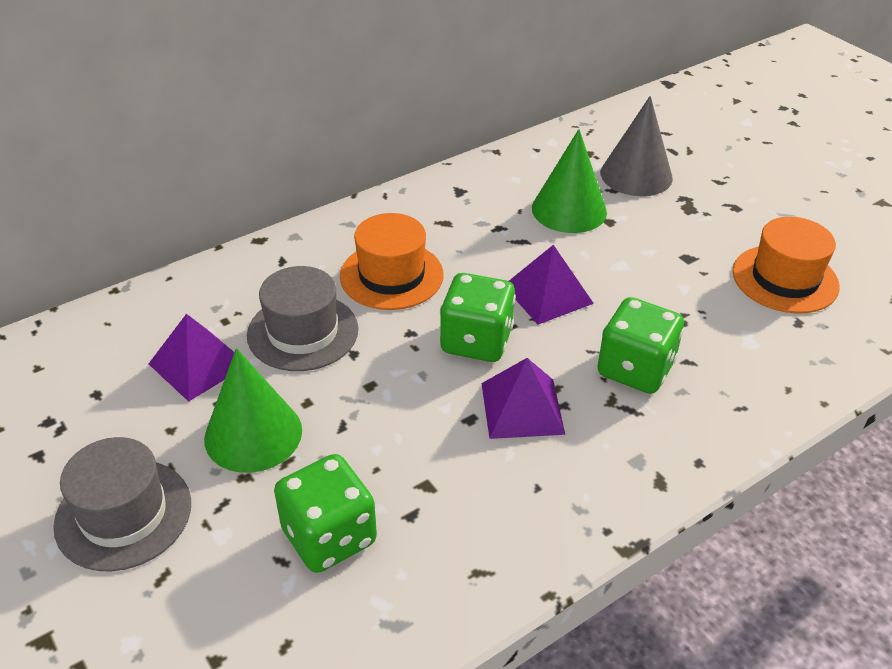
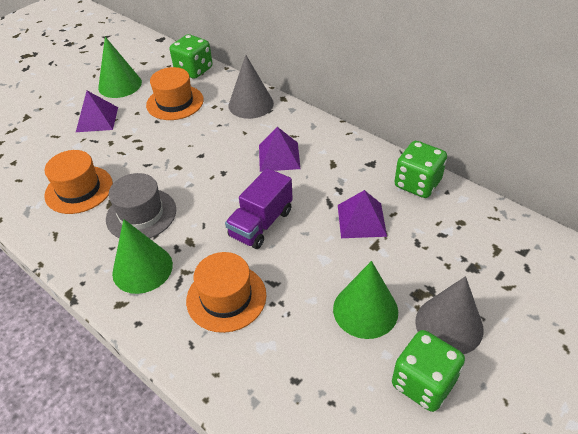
green cone: 2 -> 3
grey cone: 1 -> 2
grey hat: 2 -> 1
orange hat: 2 -> 3
purple truck: 0 -> 1

